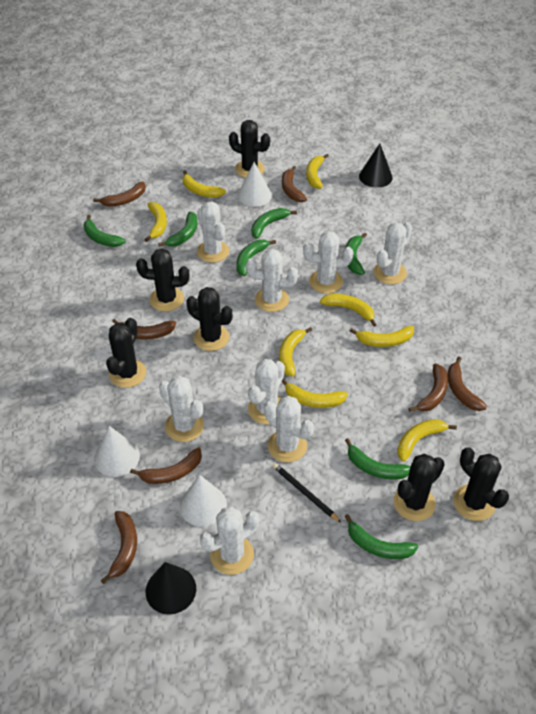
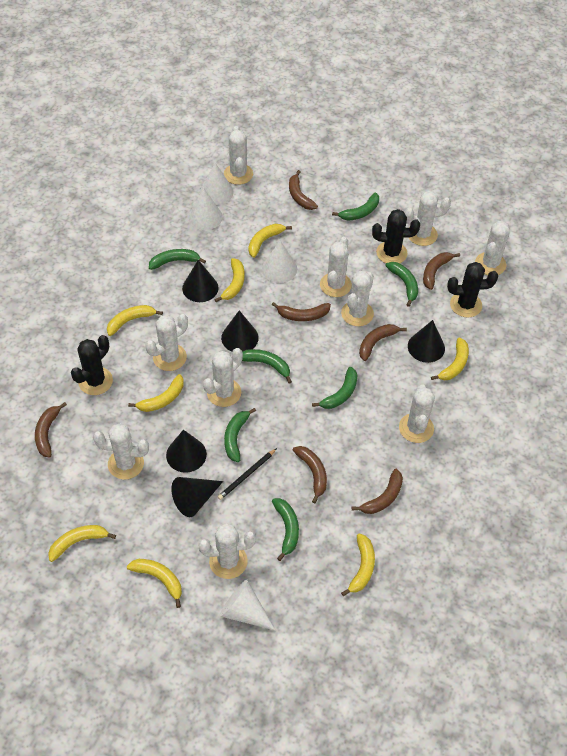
black cactus: 6 -> 3
black cone: 2 -> 5
white cactus: 8 -> 10
white cone: 3 -> 4

